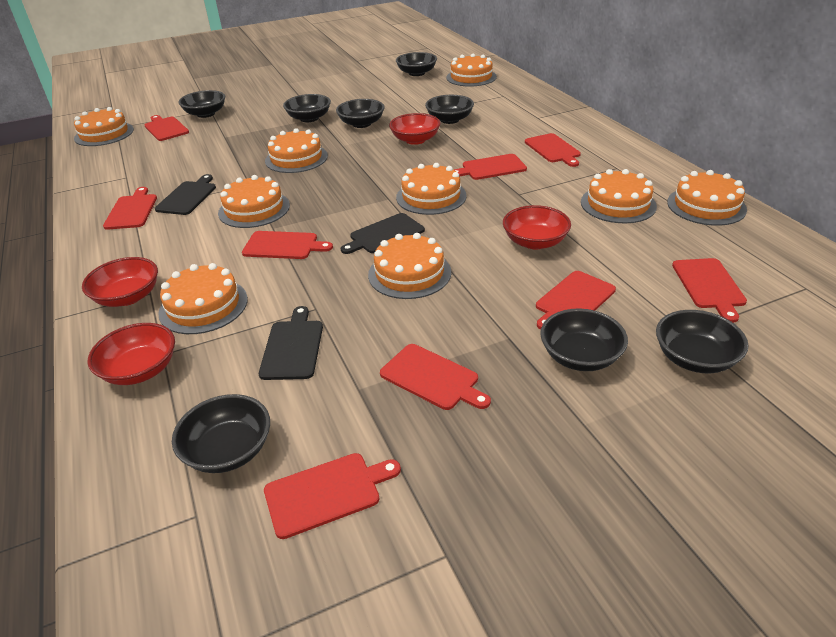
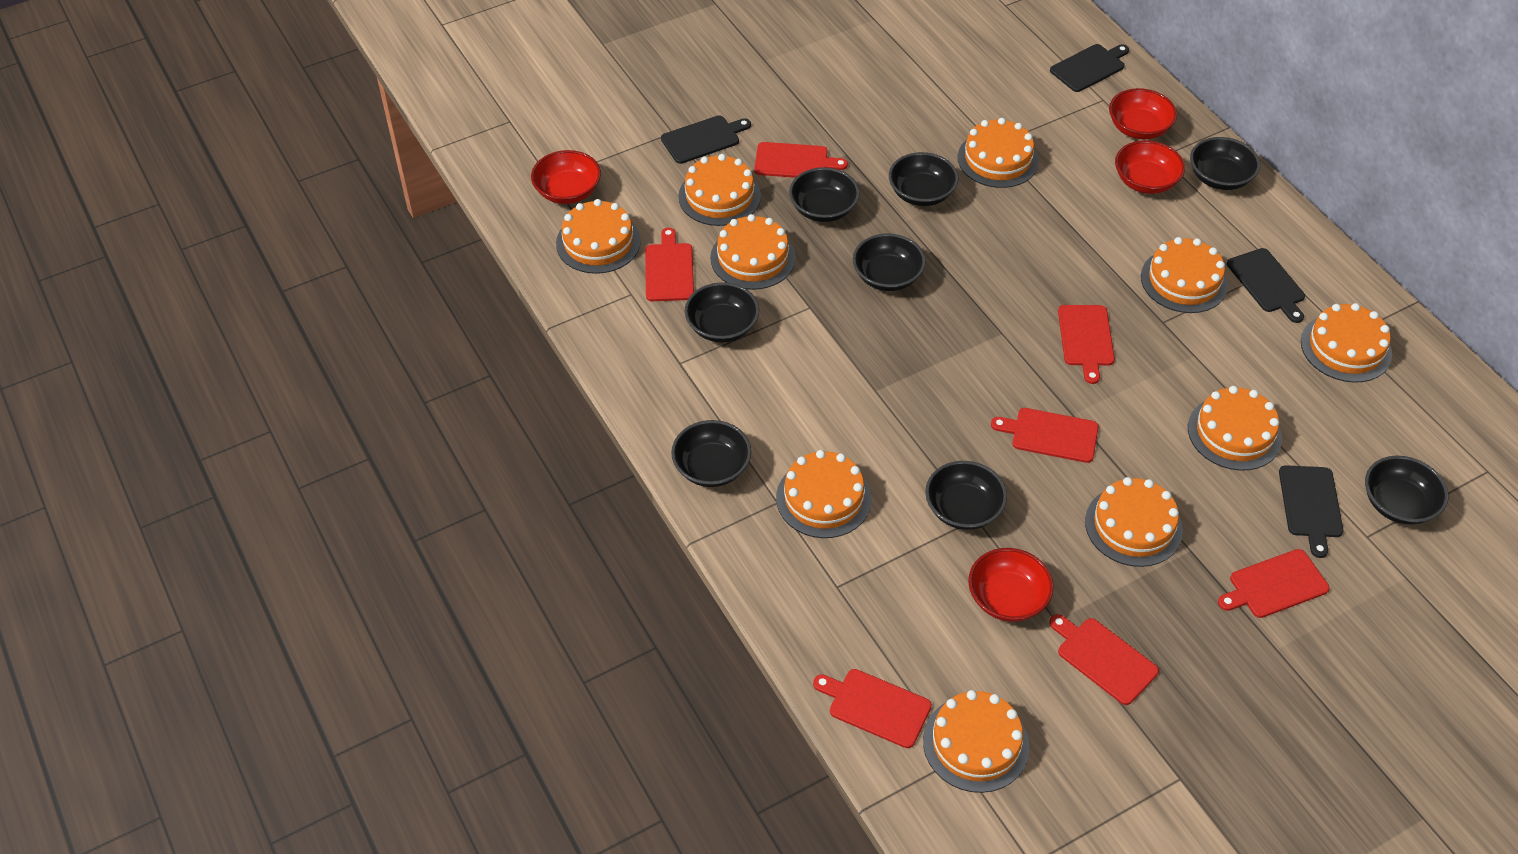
black cutting board: 3 -> 4
orange cake: 9 -> 10
red cutting board: 9 -> 7

